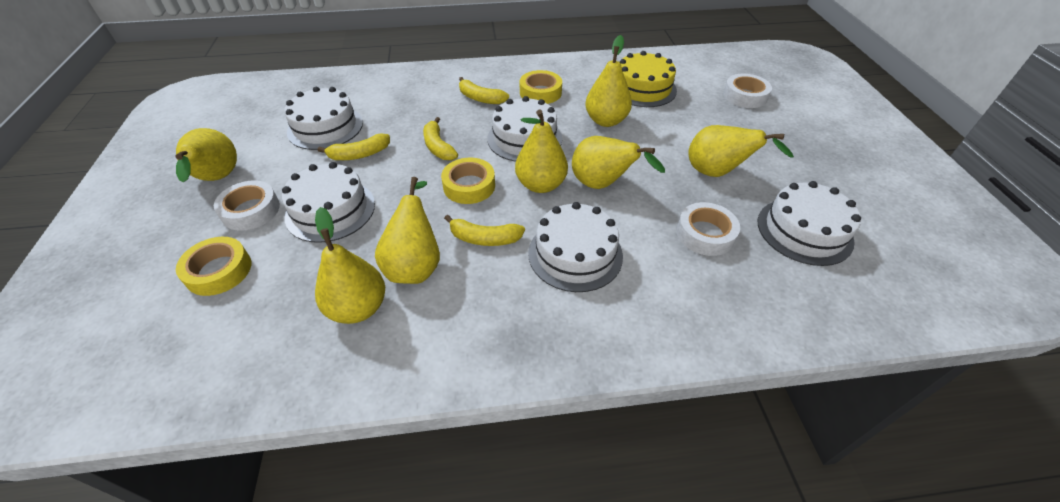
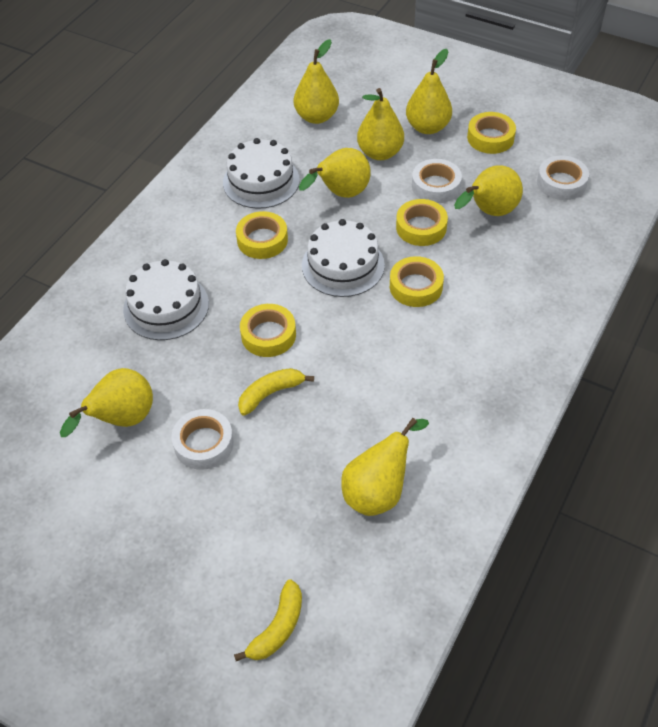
white cake: 5 -> 3
yellow banana: 4 -> 2
yellow cake: 1 -> 0
yellow tape: 3 -> 5

